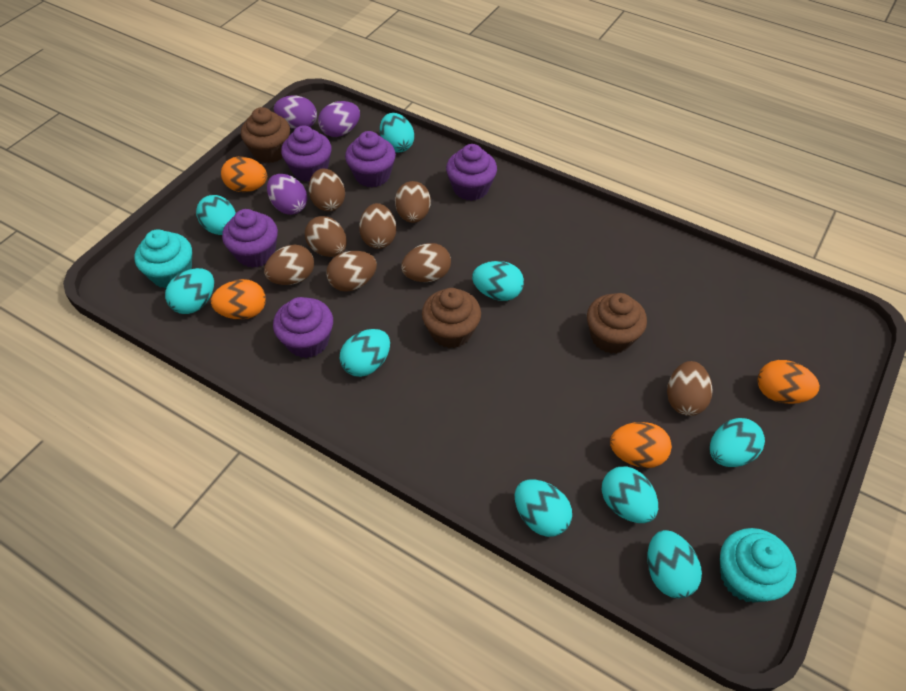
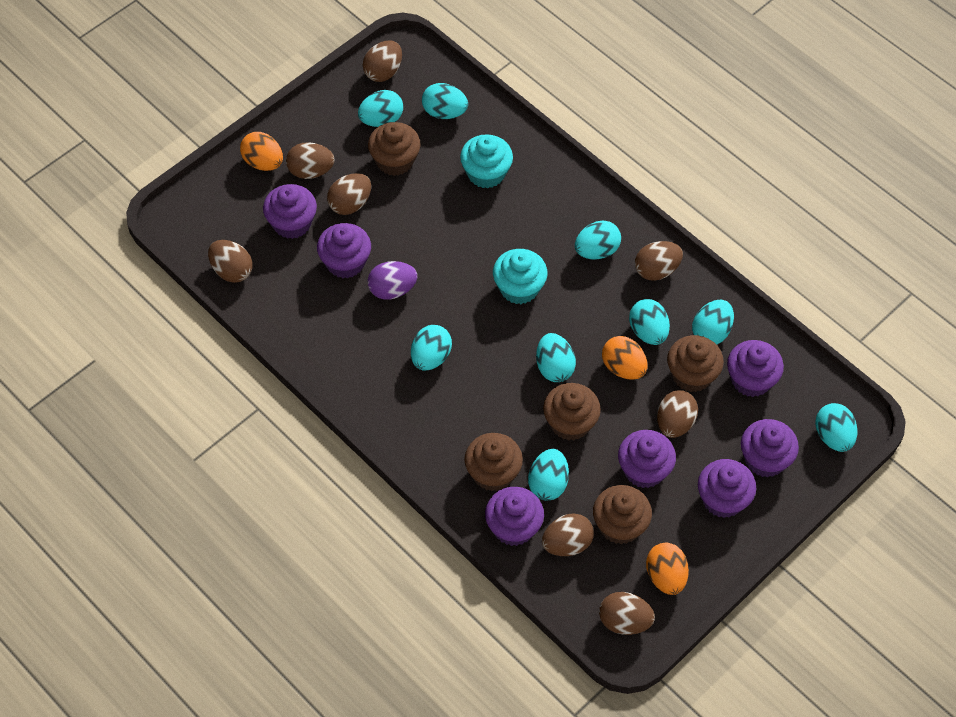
brown cupcake: 3 -> 5
orange egg: 4 -> 3
purple cupcake: 5 -> 7
purple egg: 3 -> 1

